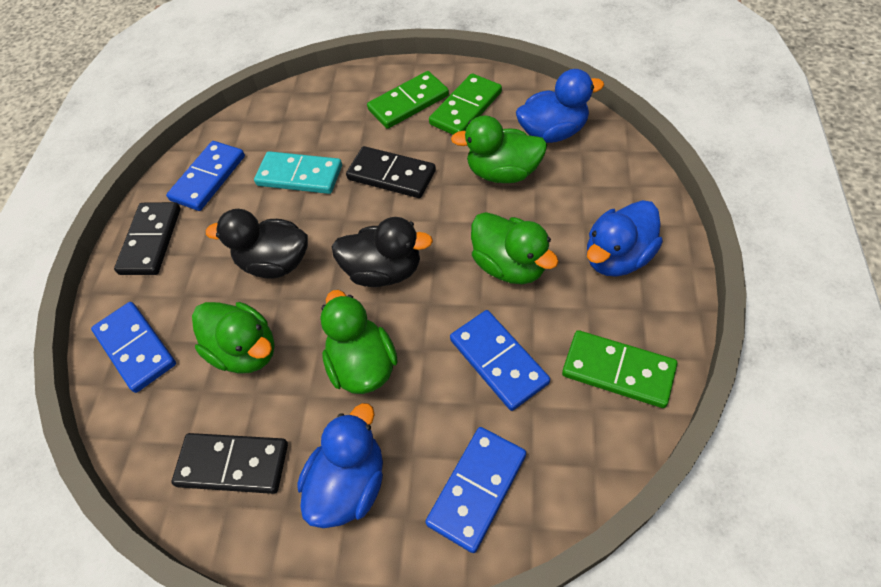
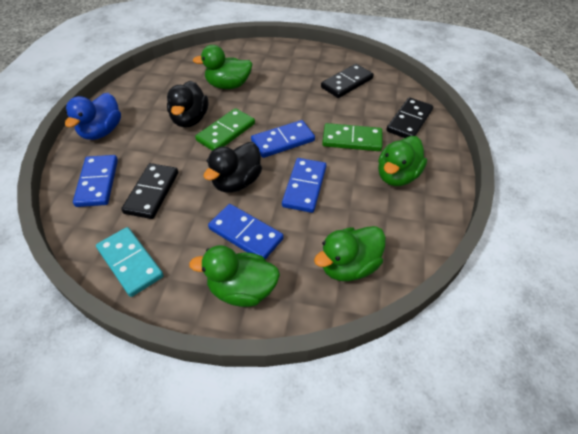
blue duck: 3 -> 1
green domino: 3 -> 2

